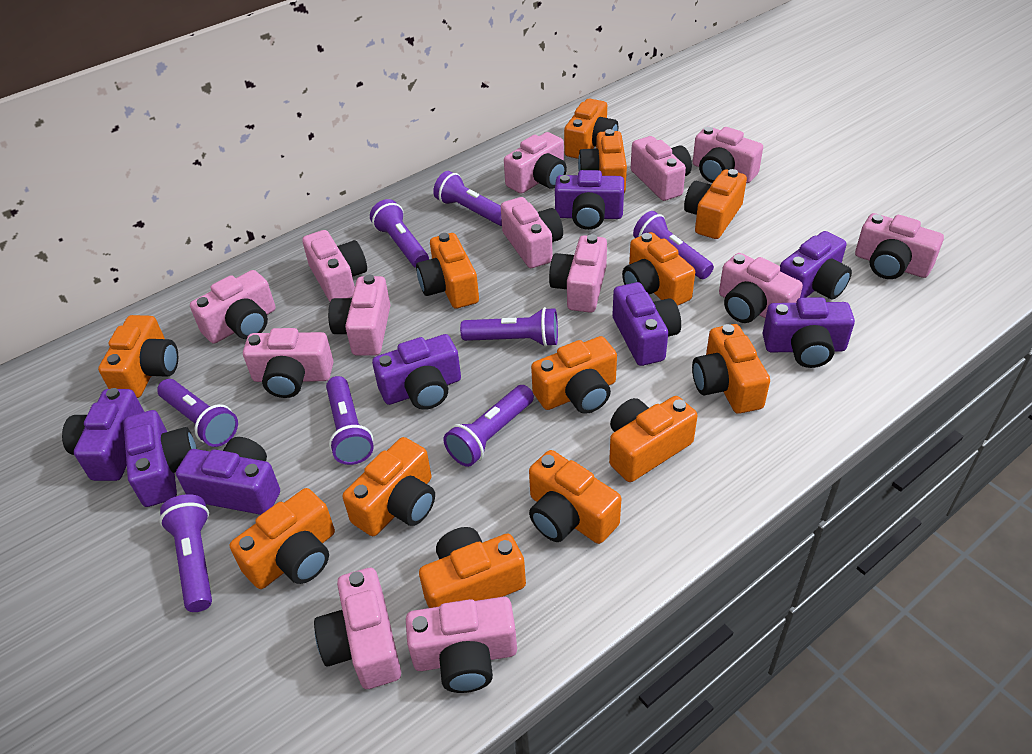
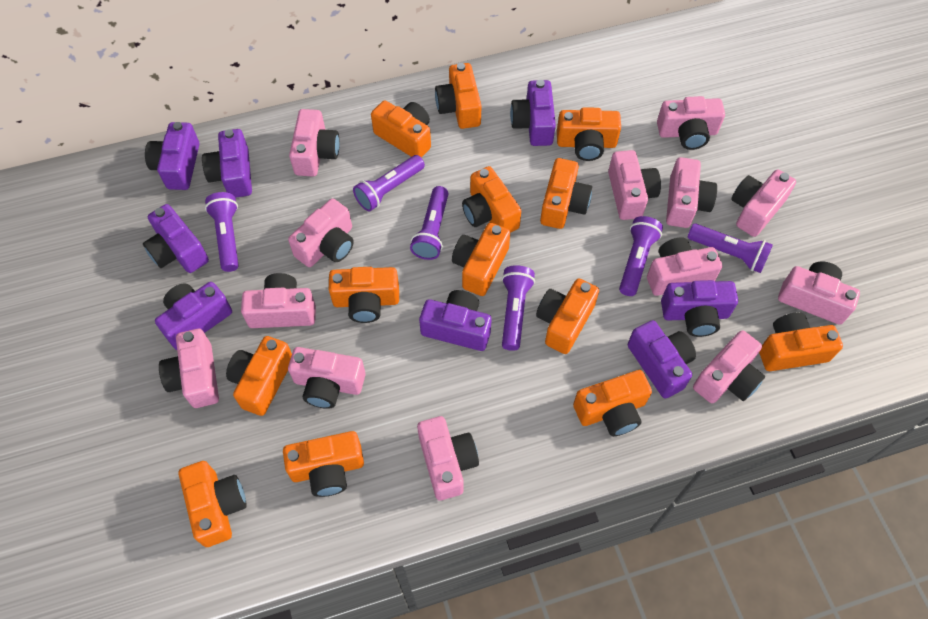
purple flashlight: 8 -> 6

